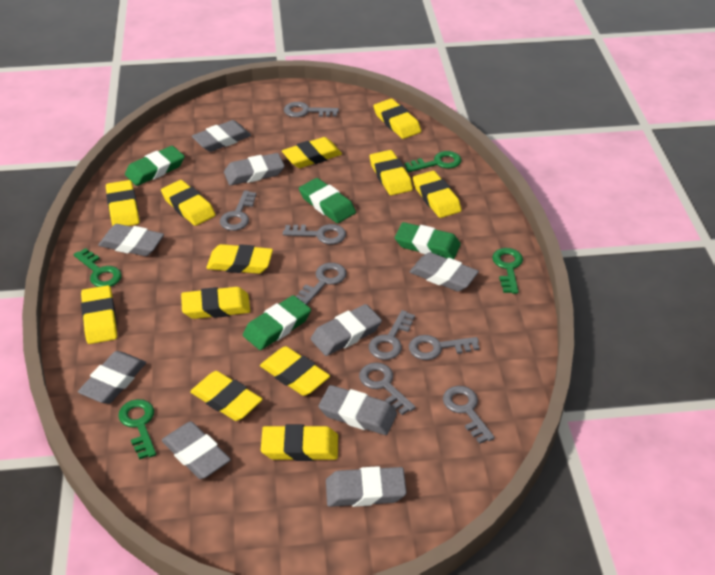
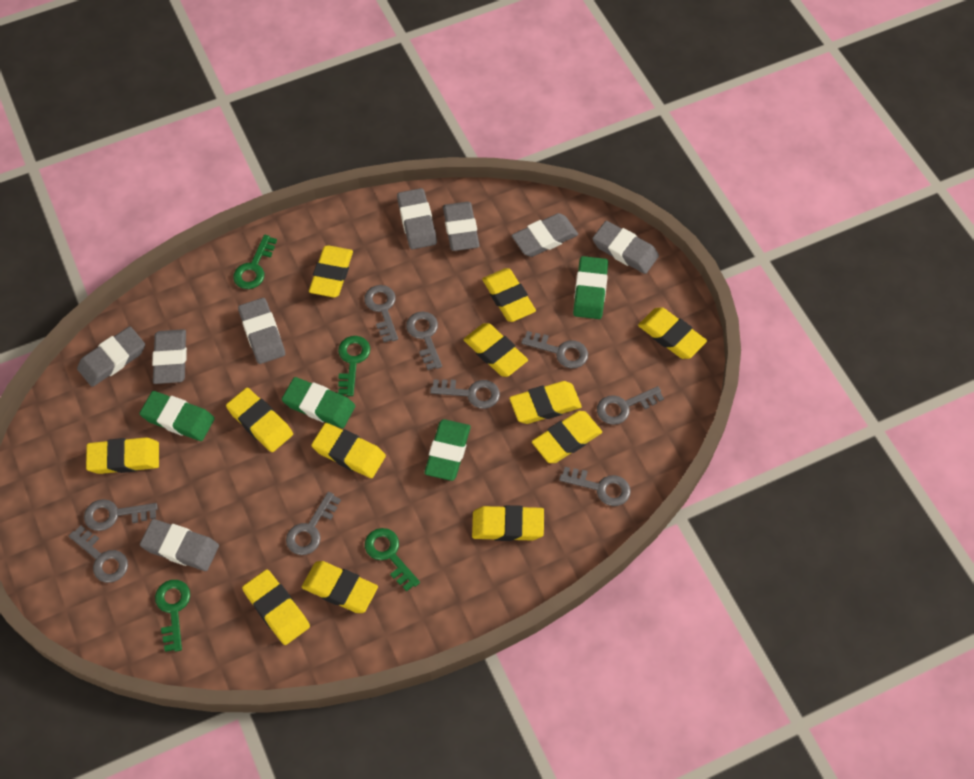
grey eraser: 9 -> 8
grey key: 8 -> 9

